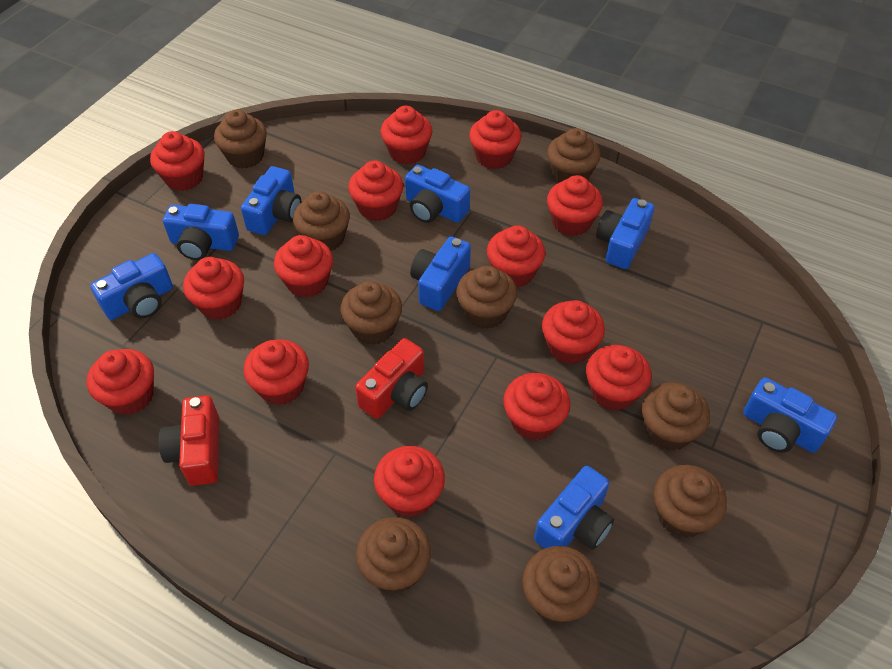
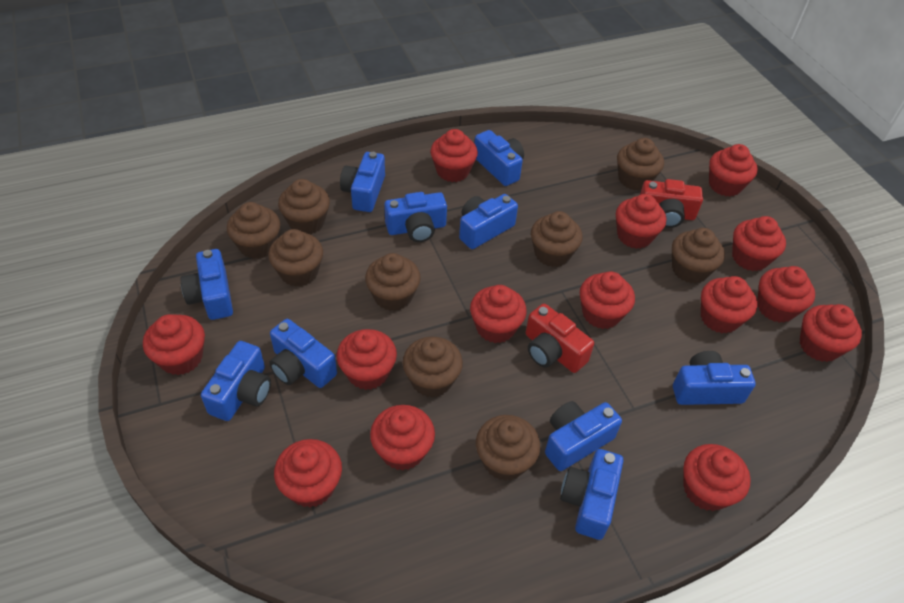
blue camera: 8 -> 10

